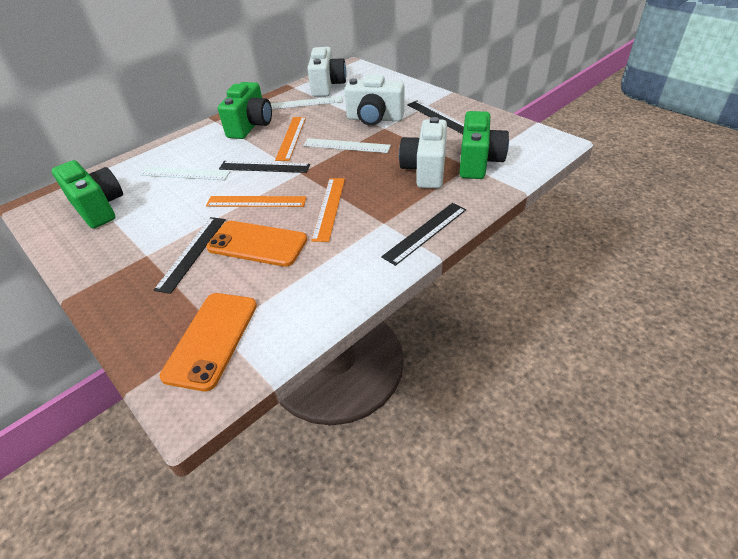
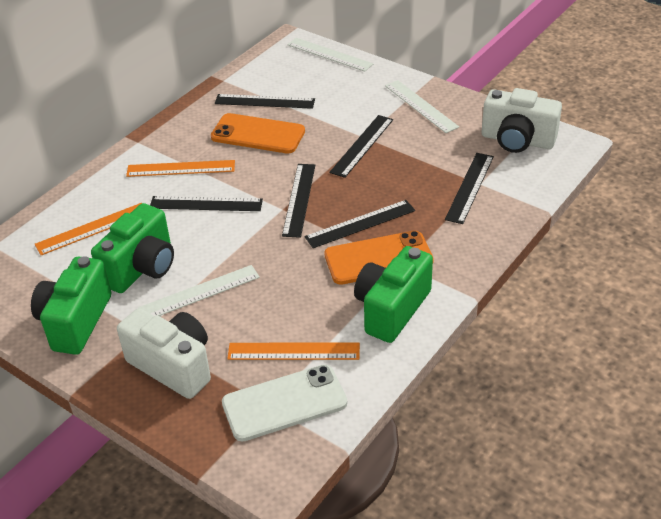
black ruler: 4 -> 6
white camera: 3 -> 2
white phone: 0 -> 1

